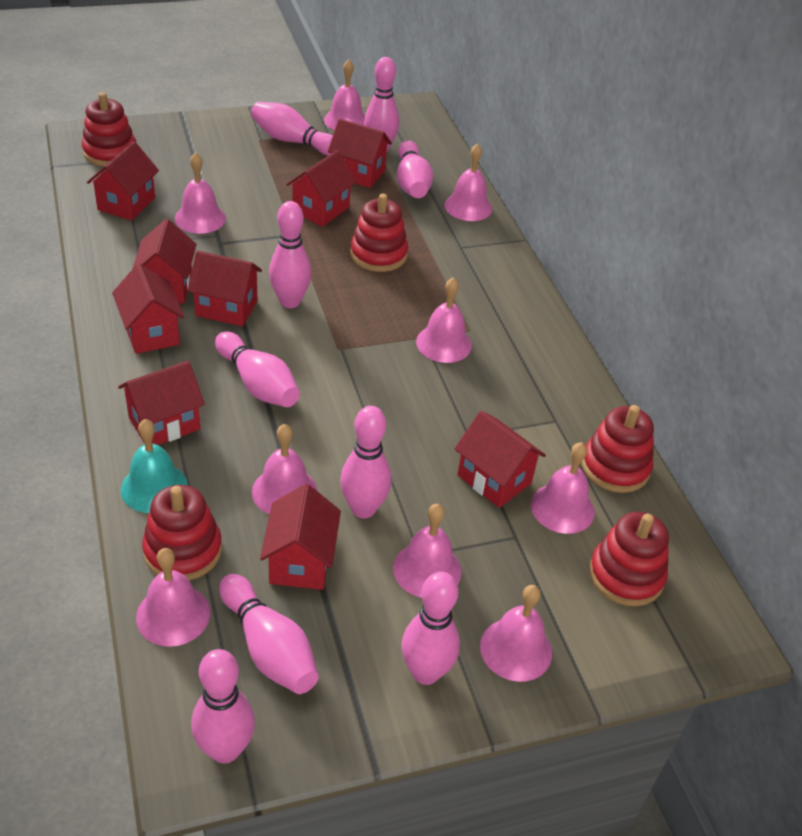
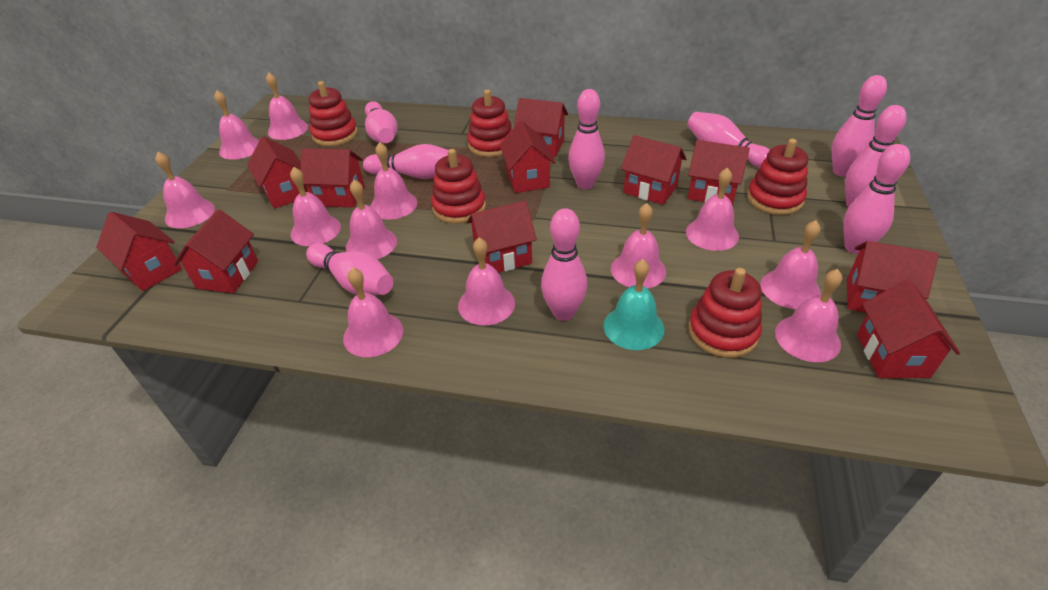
pink bell: 9 -> 12
red house: 9 -> 11

